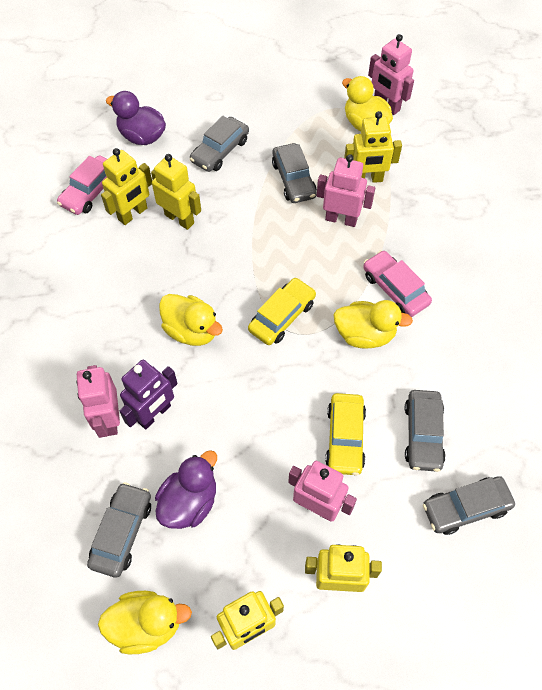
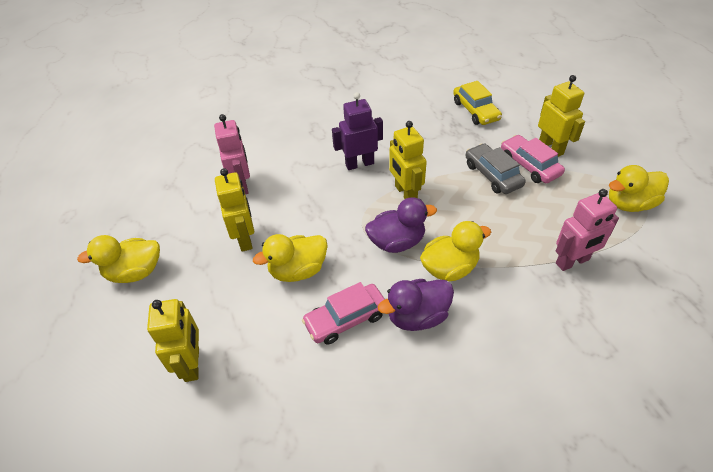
grey car: 5 -> 1
pink robot: 4 -> 2
yellow car: 2 -> 1
yellow robot: 5 -> 4

